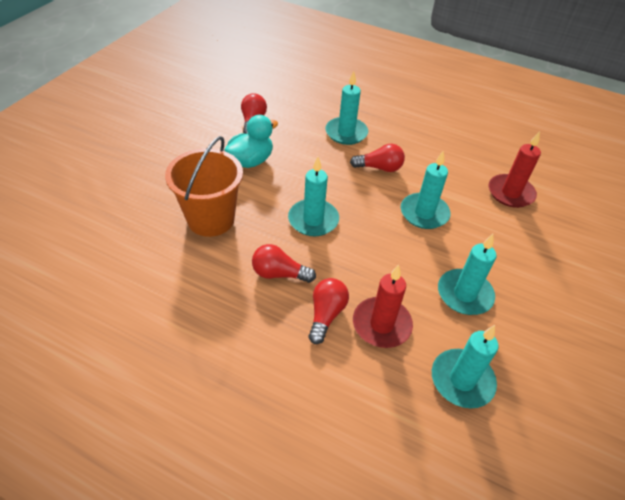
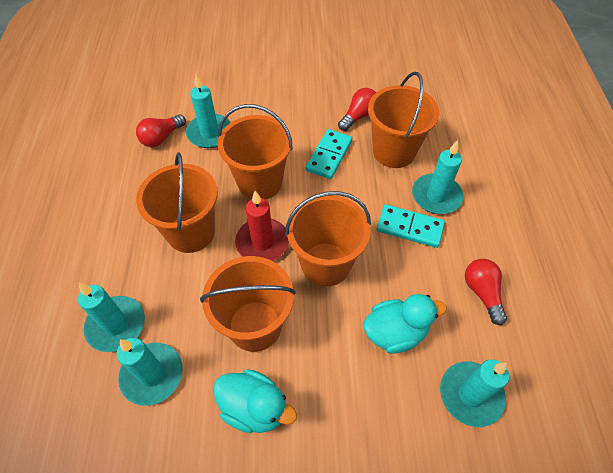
orange bucket: 1 -> 5
red candle: 2 -> 1
red light bulb: 4 -> 3
turquoise domino: 0 -> 2
turquoise duck: 1 -> 2

